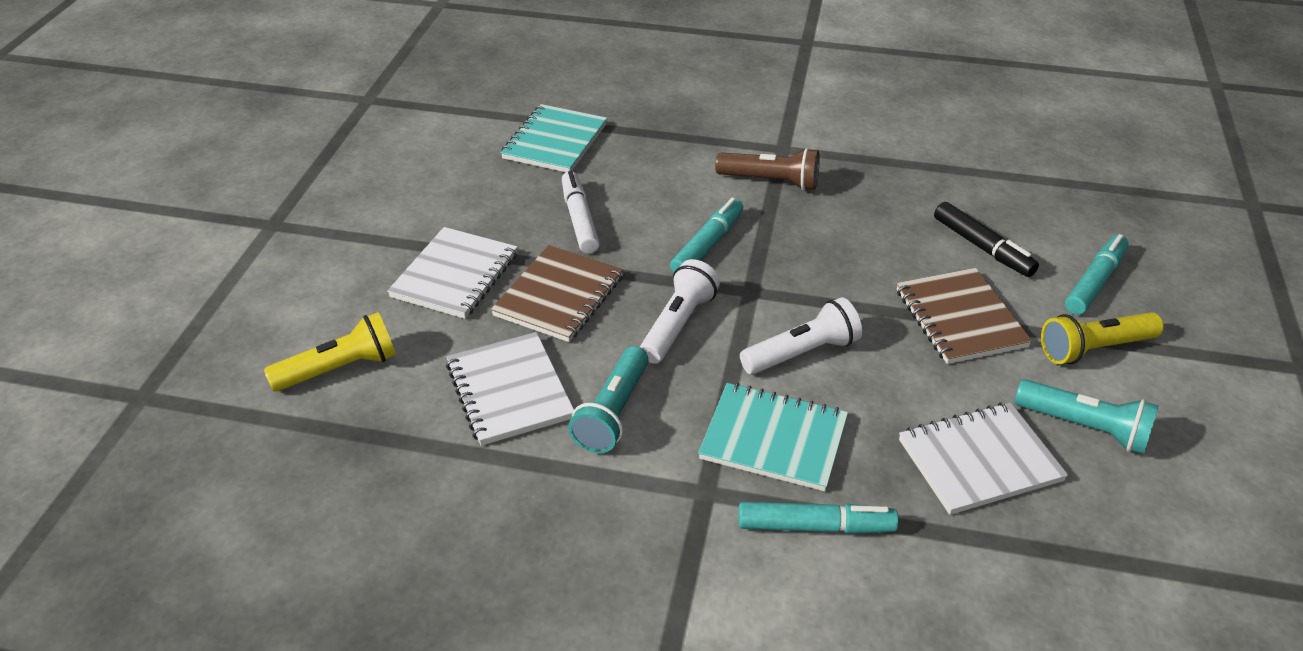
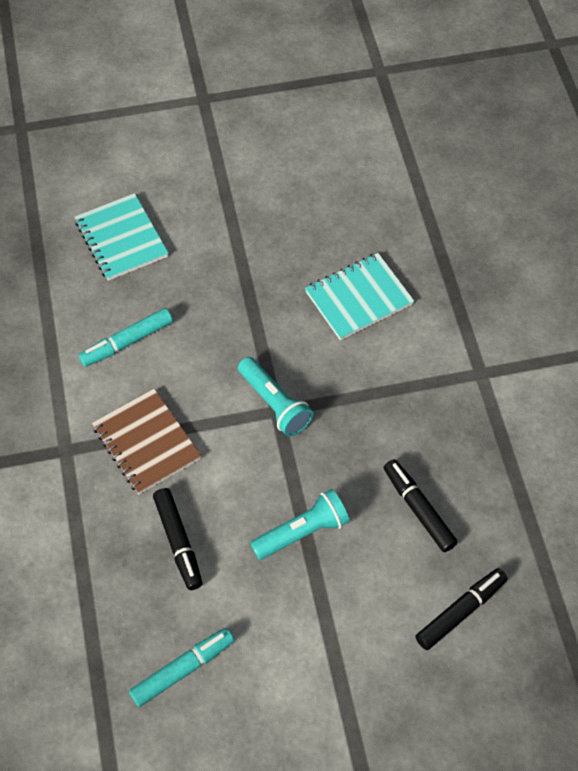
black marker: 1 -> 3
brown flashlight: 1 -> 0
brown notebook: 2 -> 1
turquoise marker: 3 -> 2
white flashlight: 2 -> 0
white marker: 1 -> 0
white notebook: 3 -> 0
yellow flashlight: 2 -> 0

